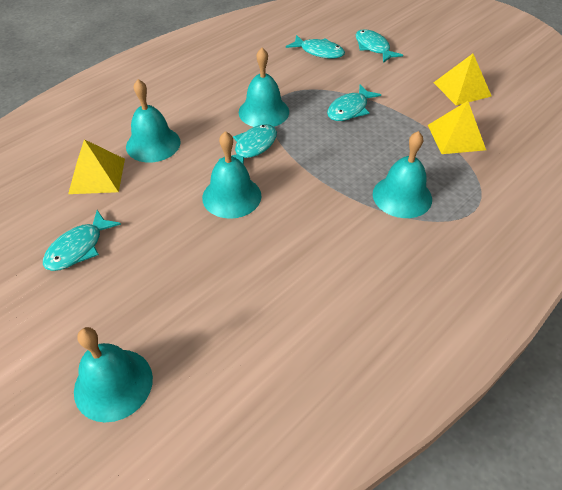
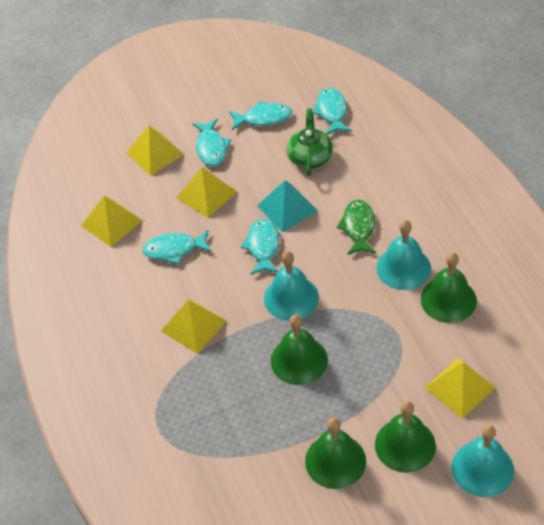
green bell: 0 -> 4
green fish: 0 -> 1
green teapot: 0 -> 1
turquoise bell: 5 -> 3
turquoise pyramid: 0 -> 1
yellow pyramid: 3 -> 5

